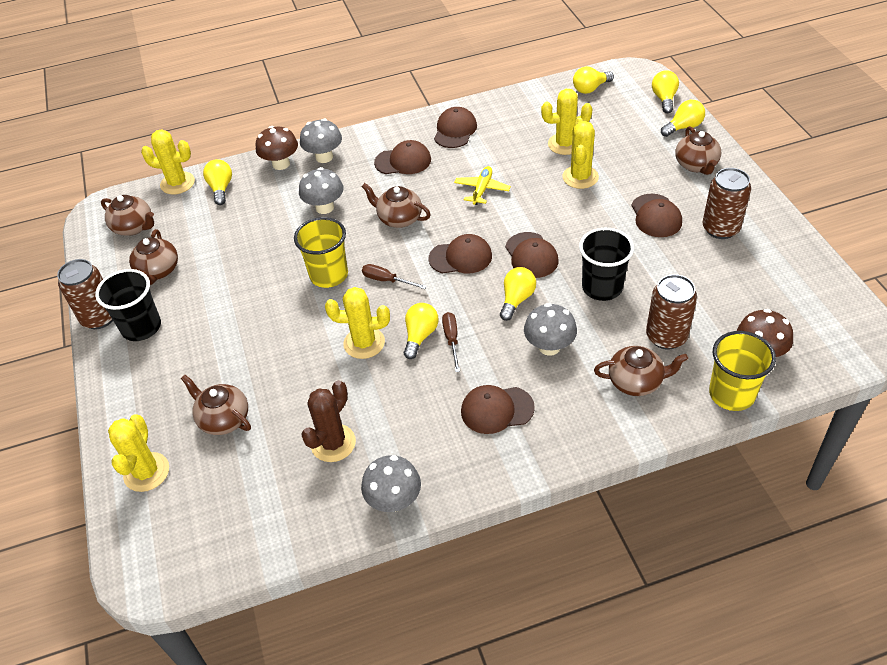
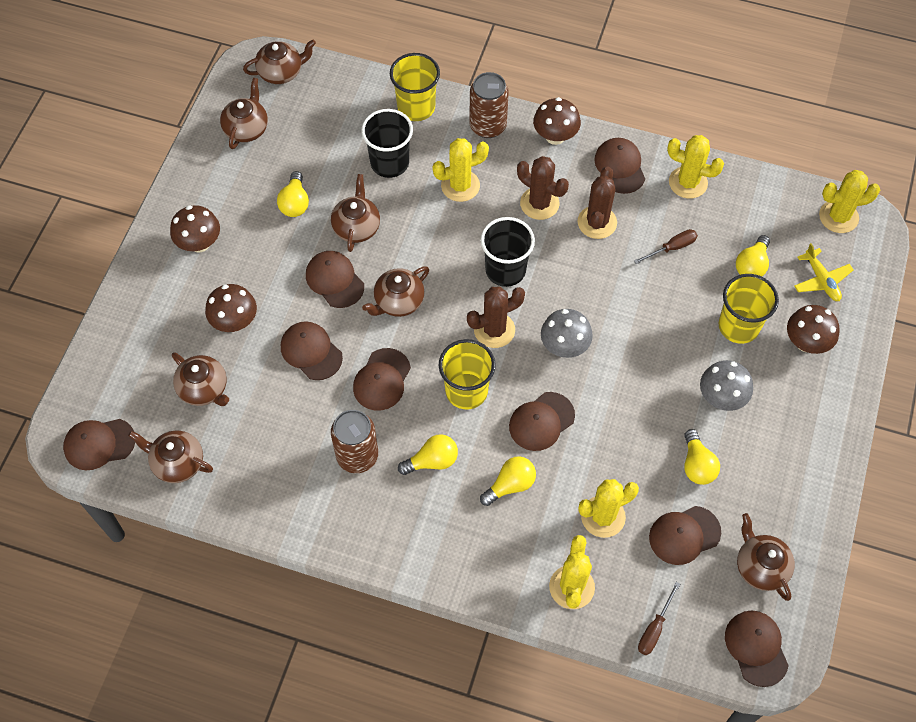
brown cactus: 1 -> 3
brown can: 3 -> 2
brown cap: 6 -> 8
brown mushroom: 2 -> 4
brown teapot: 6 -> 7
grey mushroom: 4 -> 2
yellow cup: 2 -> 3
yellow light bulb: 6 -> 5

